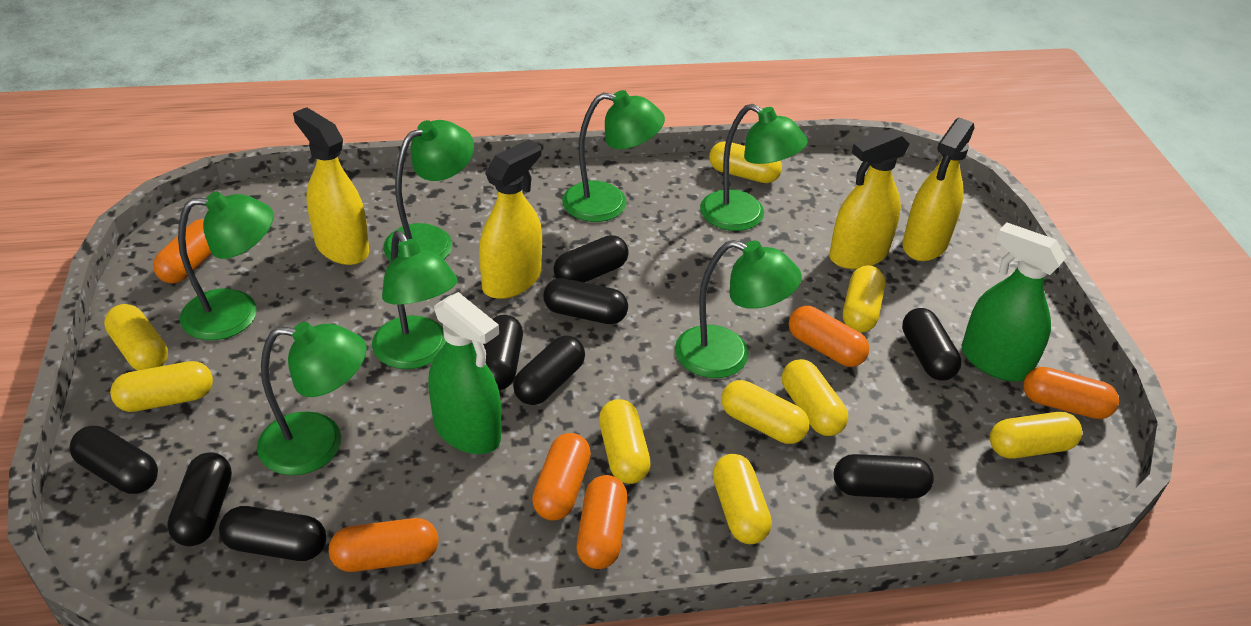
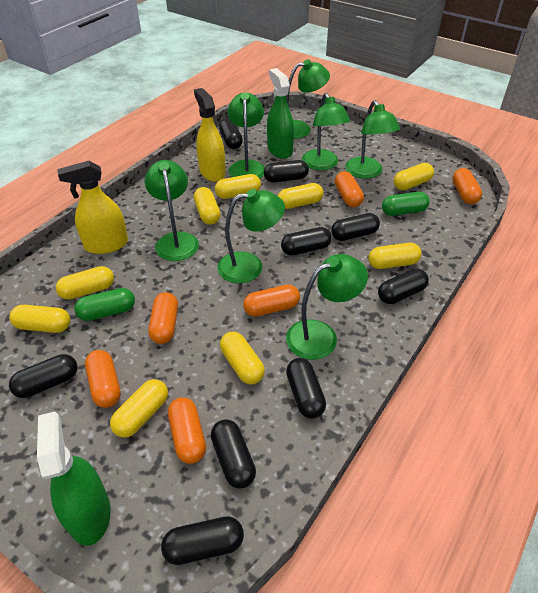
green capsule: 0 -> 2
yellow spray bottle: 4 -> 2

